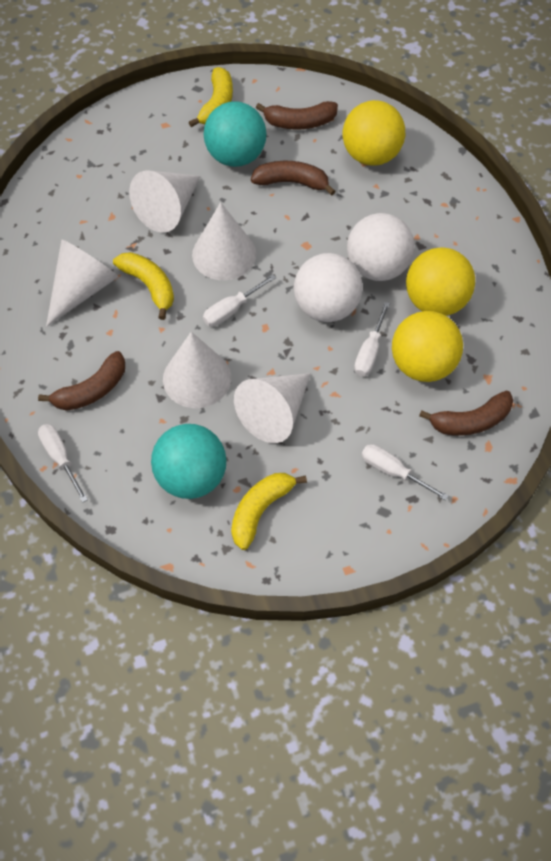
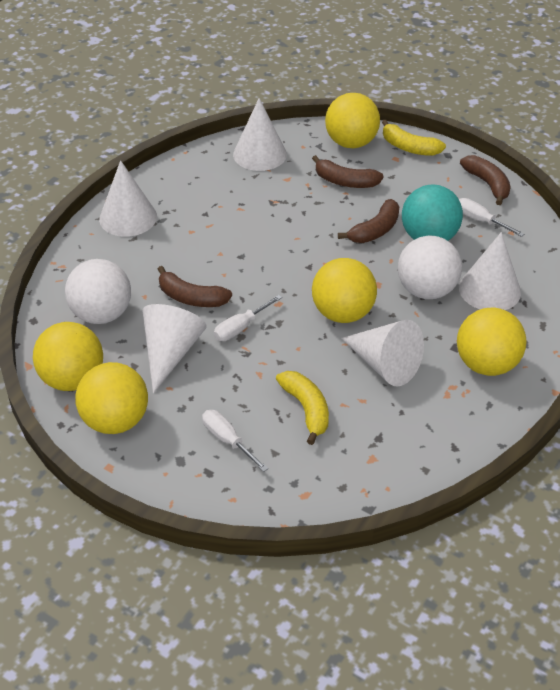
turquoise ball: 2 -> 1
white screwdriver: 4 -> 3
yellow ball: 3 -> 5
yellow banana: 3 -> 2

